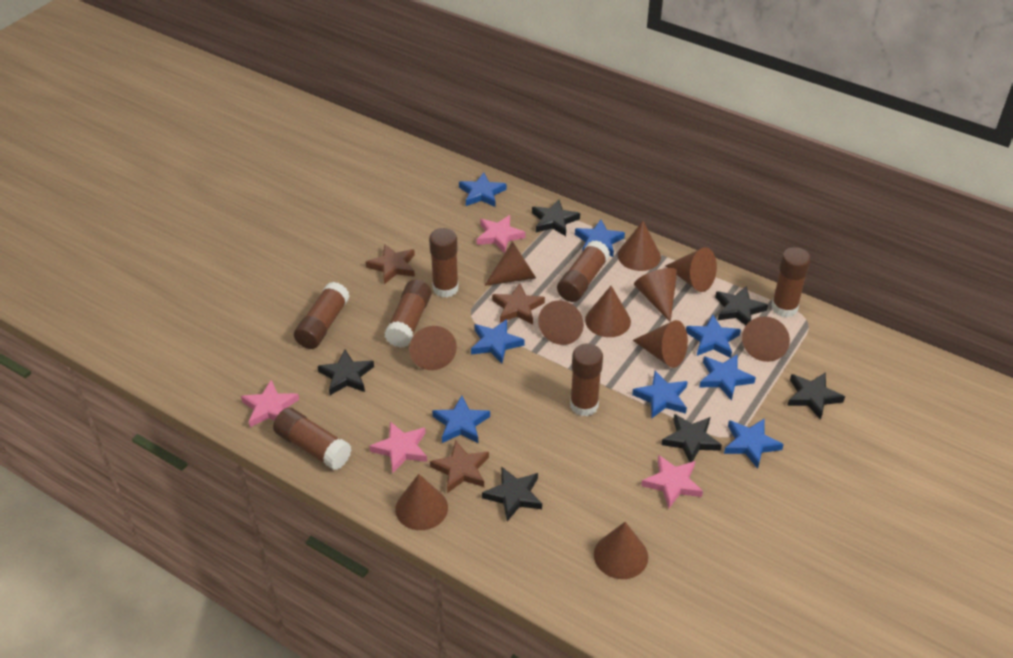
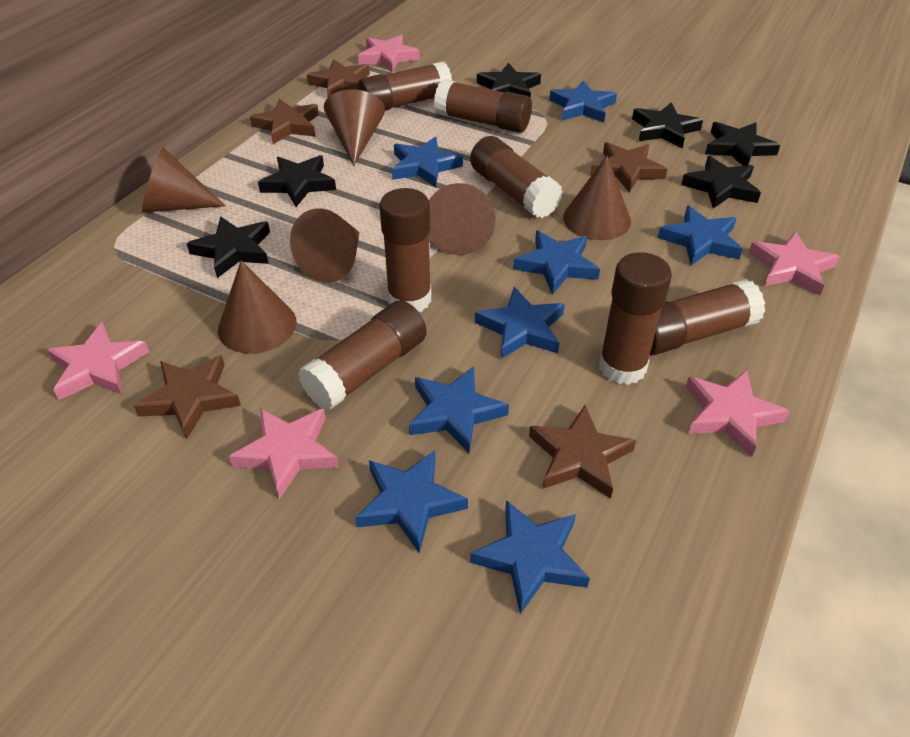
brown cone: 11 -> 6
brown star: 3 -> 5
pink star: 4 -> 5

